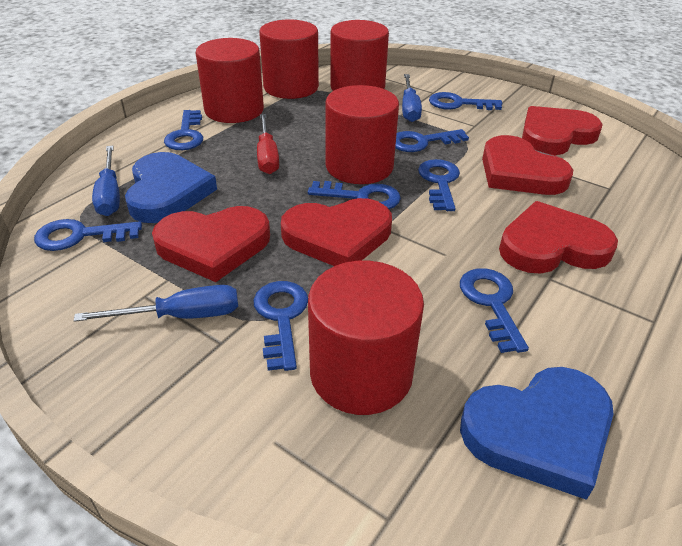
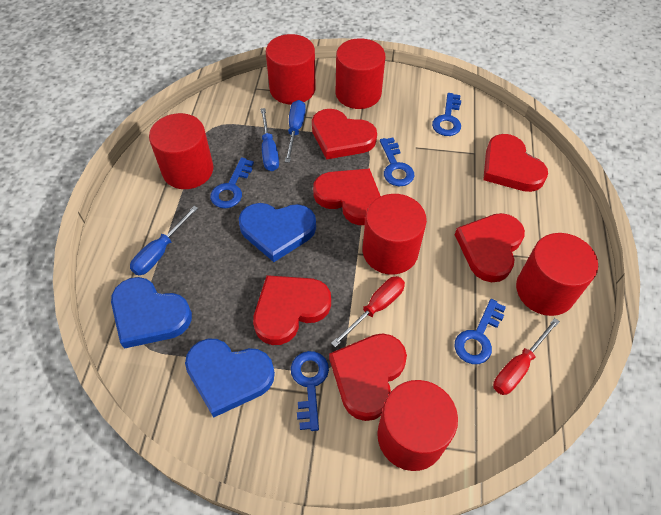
blue heart: 2 -> 3
blue key: 8 -> 5
red cylinder: 5 -> 6
red heart: 5 -> 6
red screwdriver: 1 -> 2

